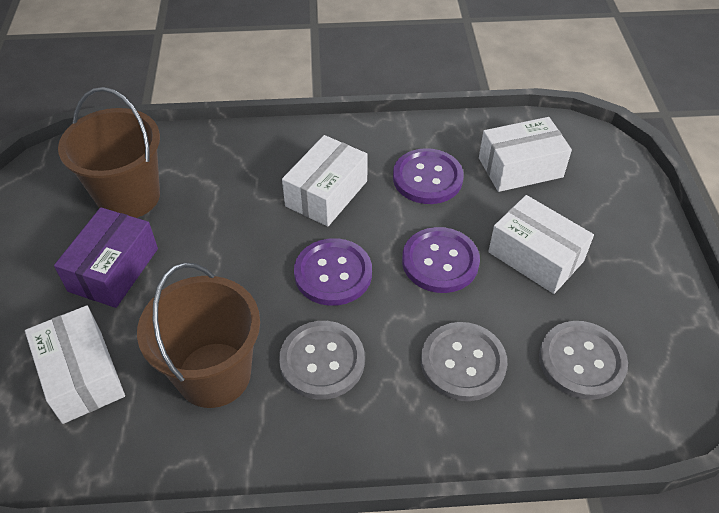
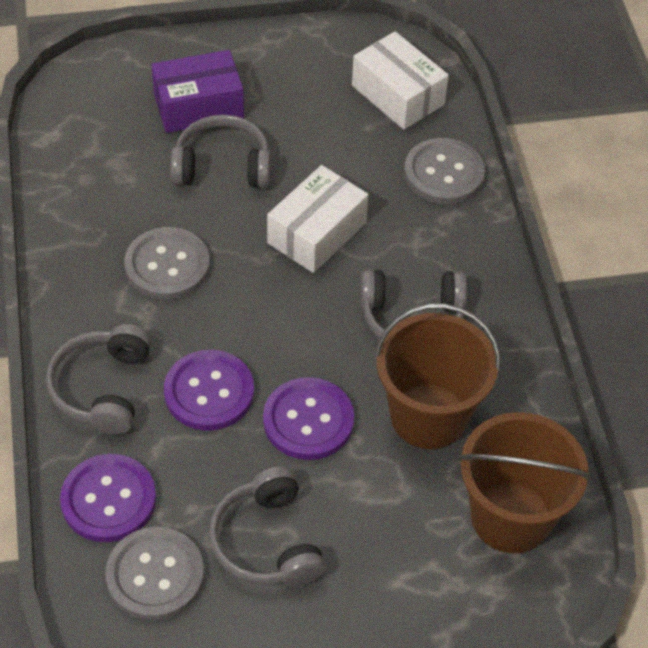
grey headphones: 0 -> 4
white box: 4 -> 2

